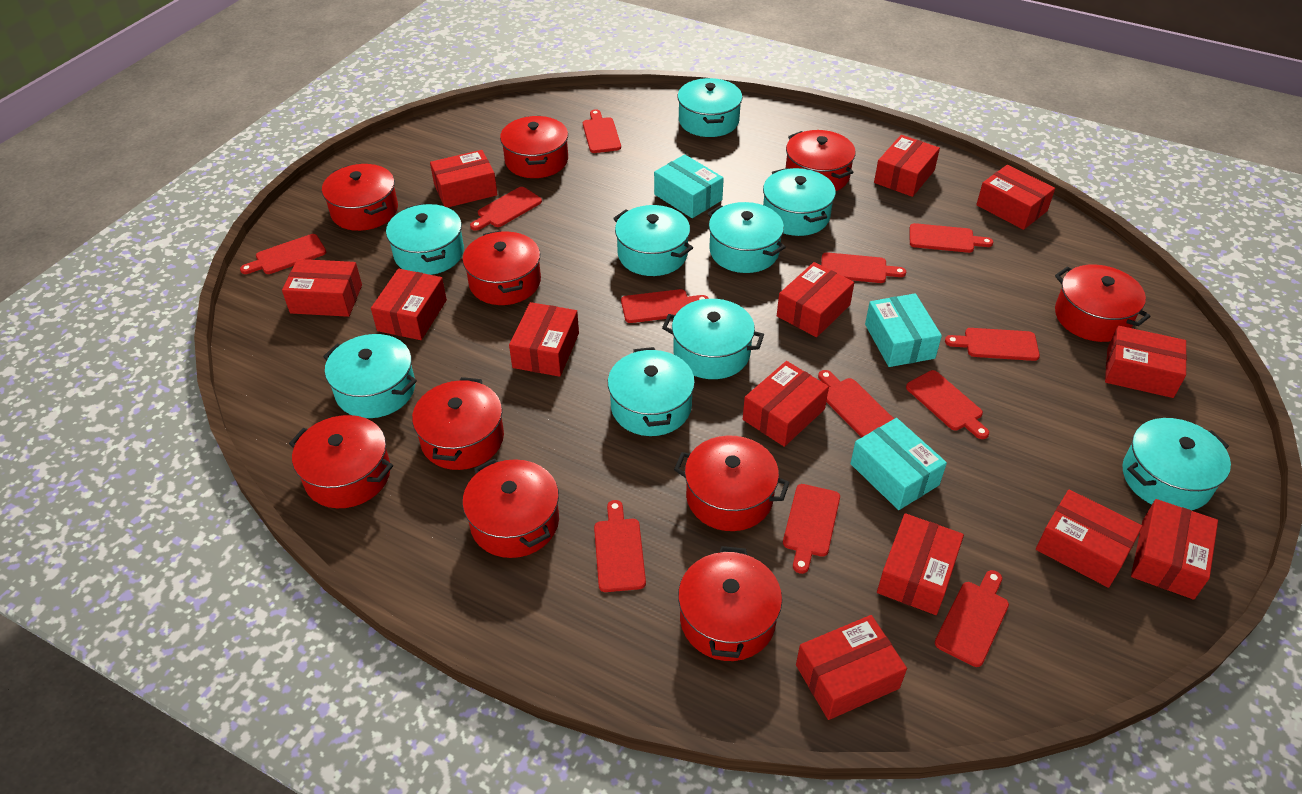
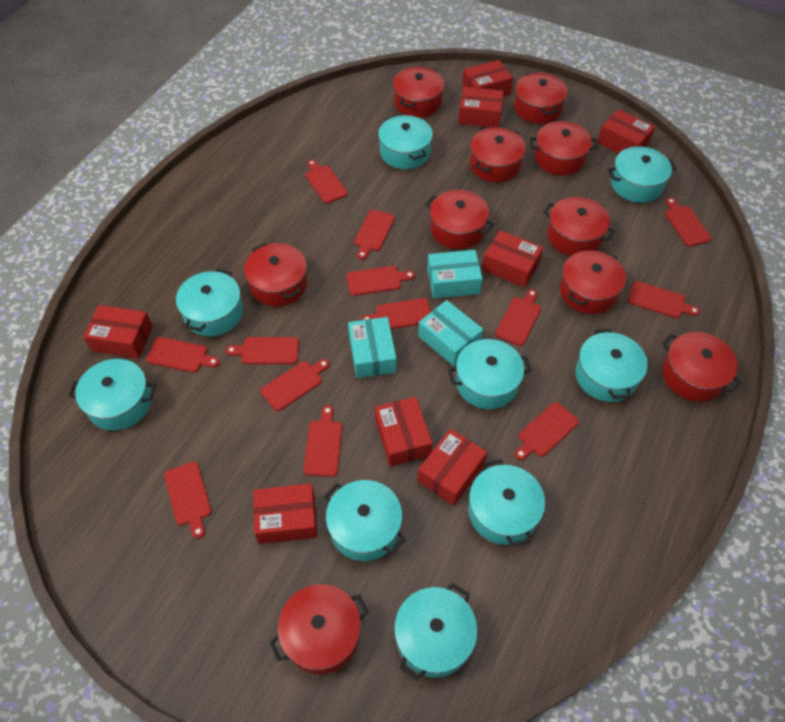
red box: 13 -> 8
red cutting board: 12 -> 13

